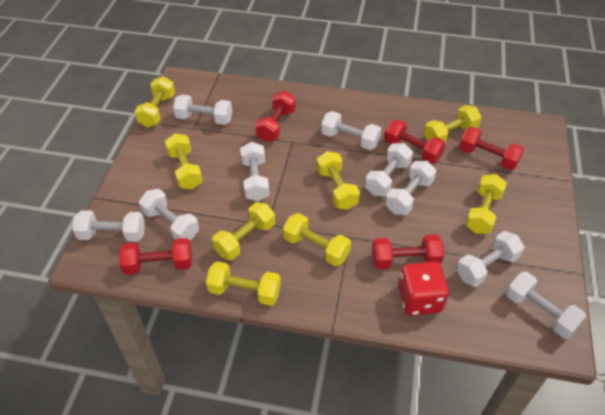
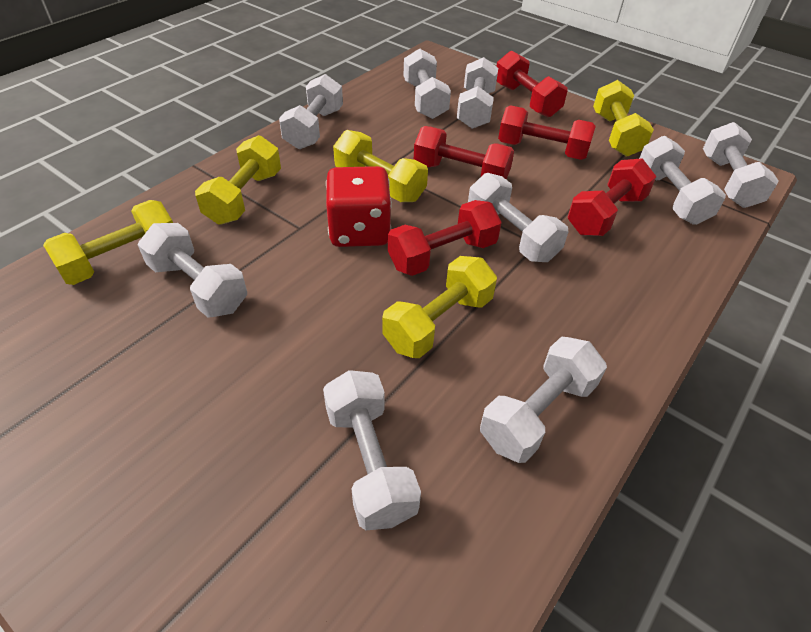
yellow dumbbell: 8 -> 5

